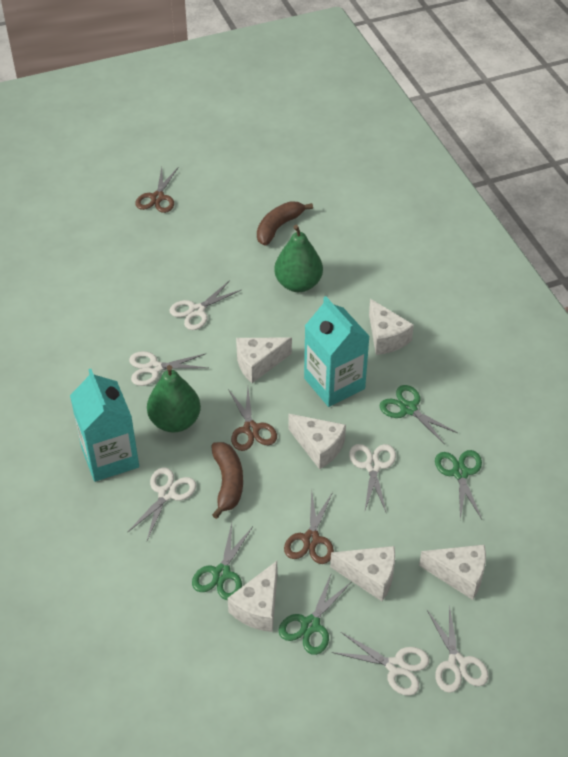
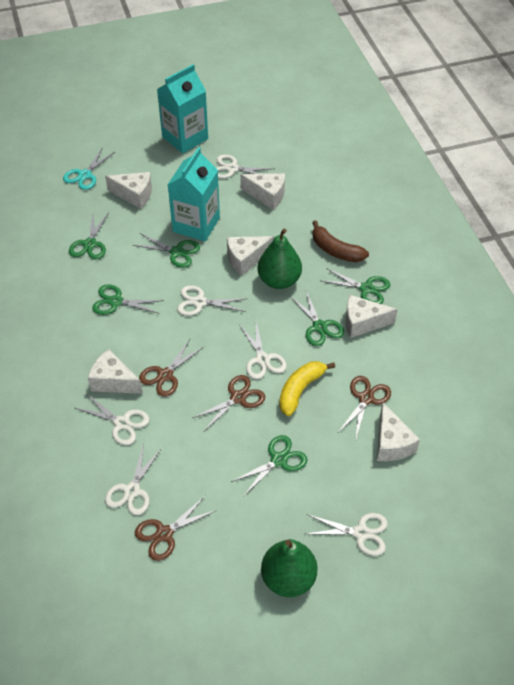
brown banana: 2 -> 1
brown scissors: 3 -> 4
green scissors: 4 -> 6
turquoise scissors: 0 -> 1
yellow banana: 0 -> 1

